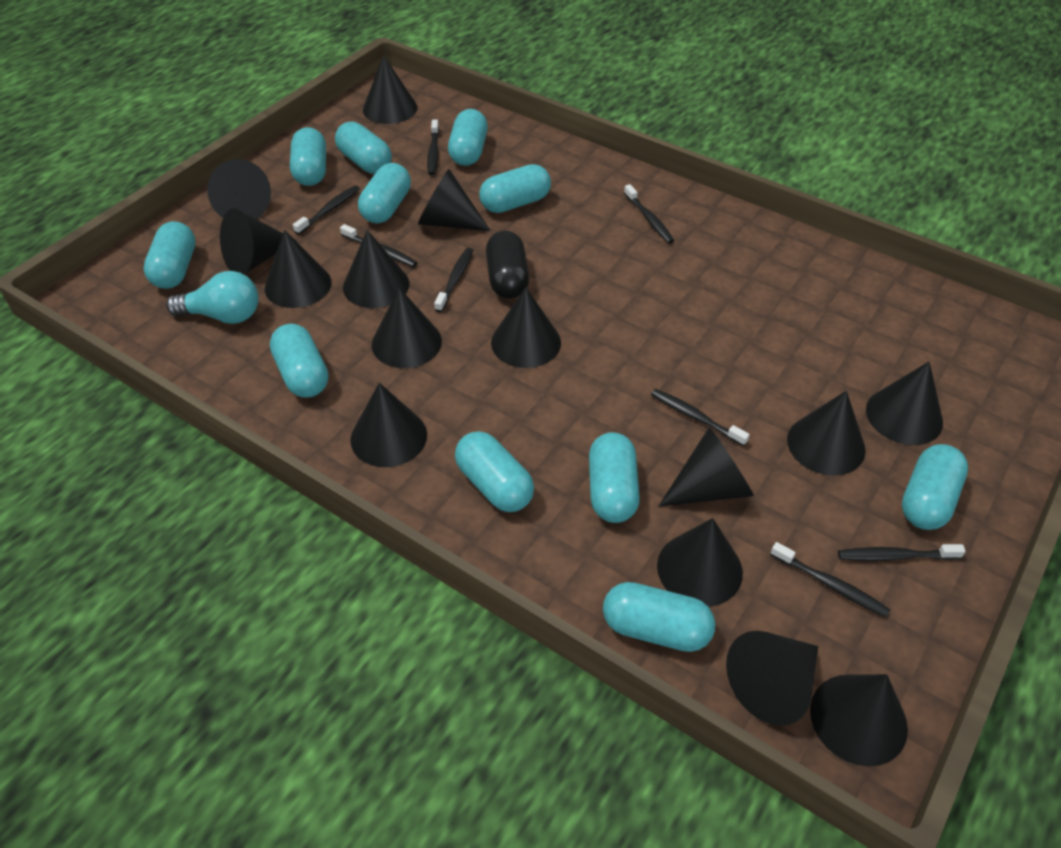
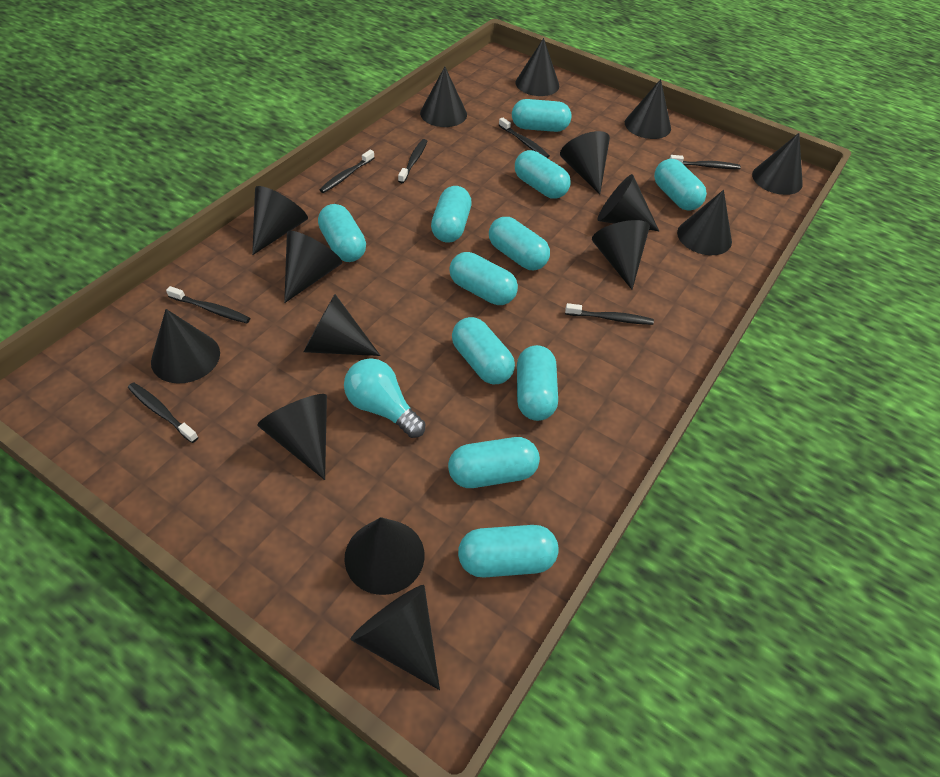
black capsule: 1 -> 0
black toothbrush: 8 -> 7

